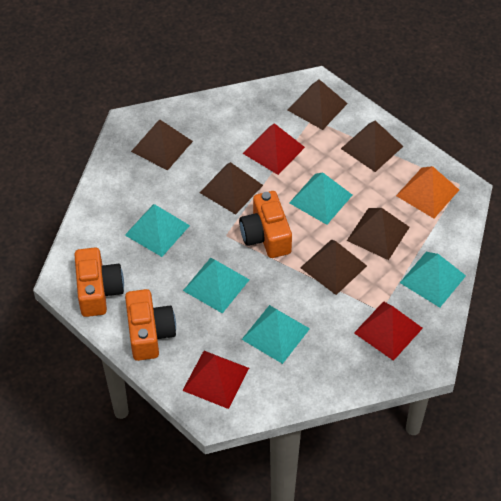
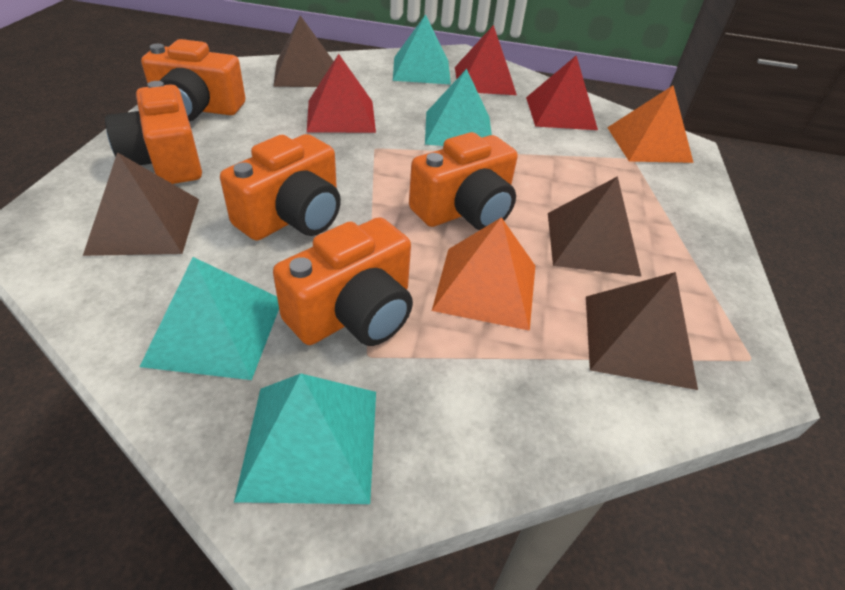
brown pyramid: 6 -> 4
orange camera: 3 -> 5
orange pyramid: 1 -> 2
turquoise pyramid: 5 -> 4

